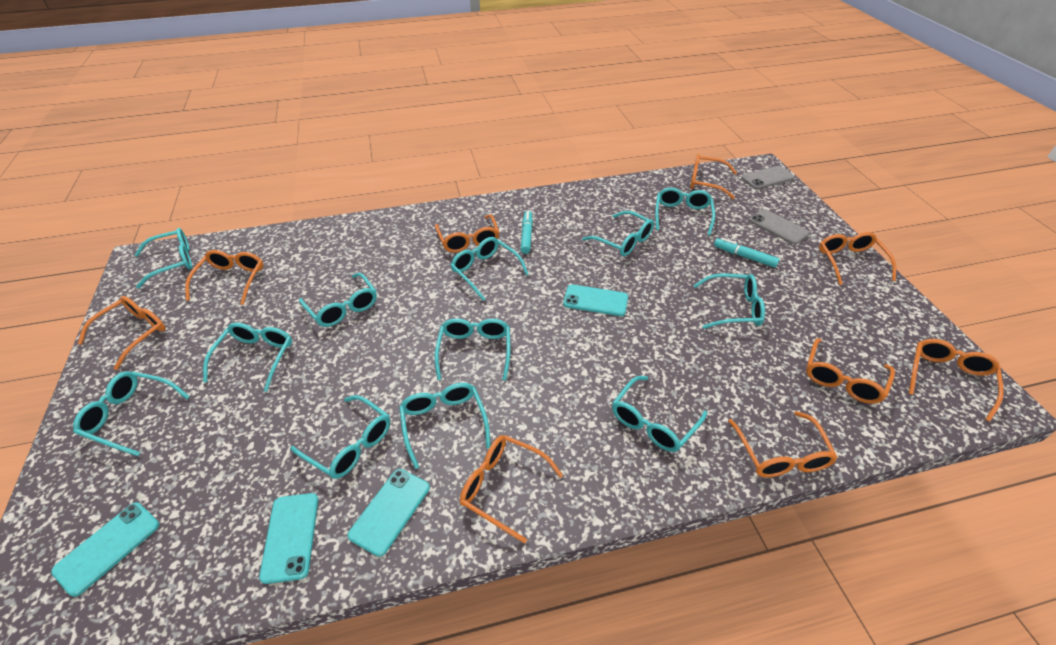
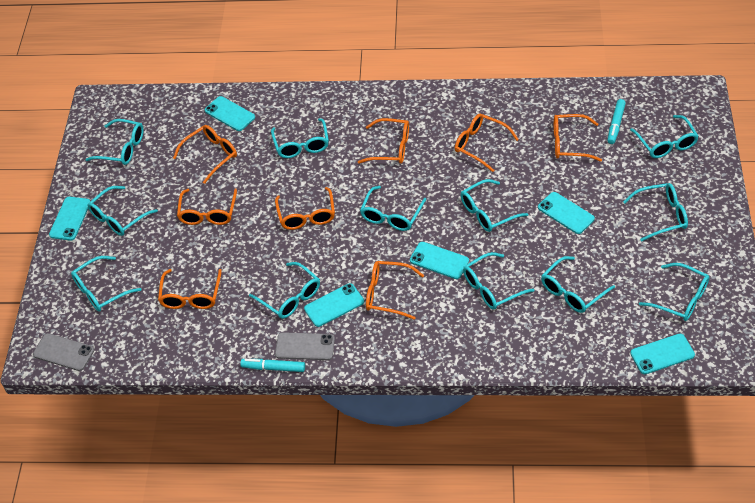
orange glasses: 9 -> 8
turquoise phone: 4 -> 6

